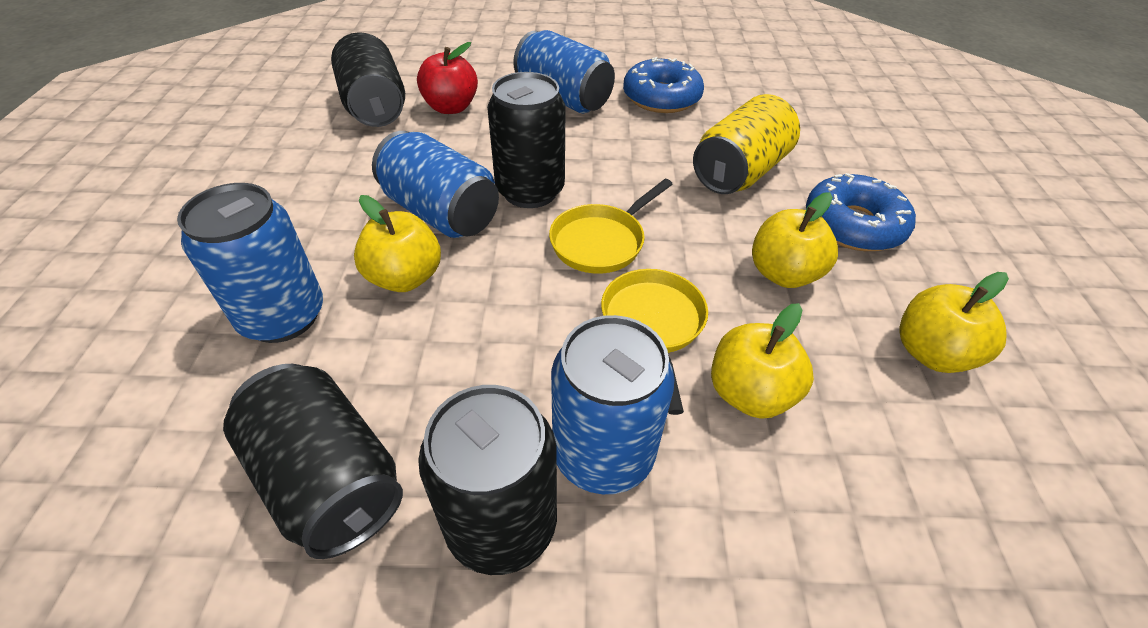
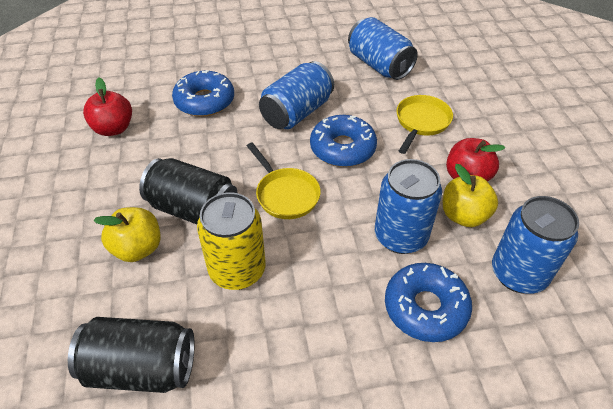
black can: 4 -> 2
blue donut: 2 -> 3
red apple: 1 -> 2
yellow apple: 4 -> 2

